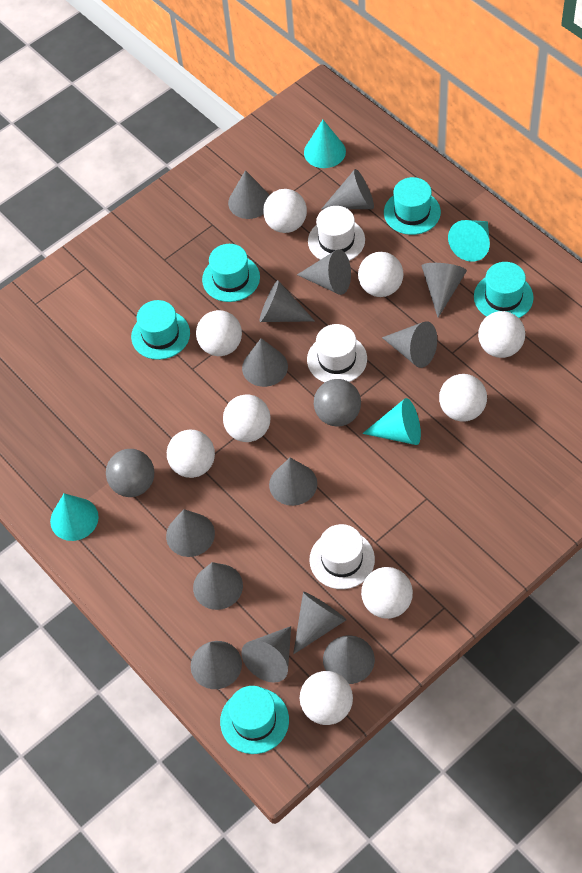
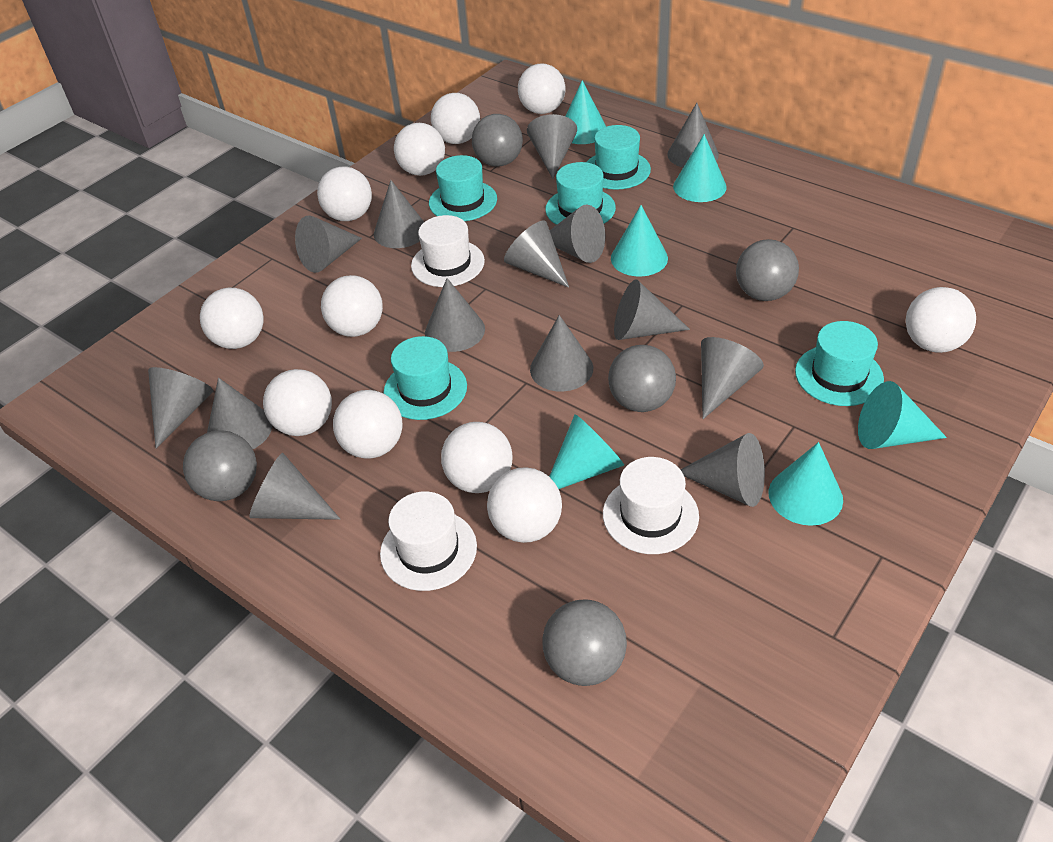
grey ball: 2 -> 5
turquoise cone: 4 -> 6
white ball: 9 -> 11

